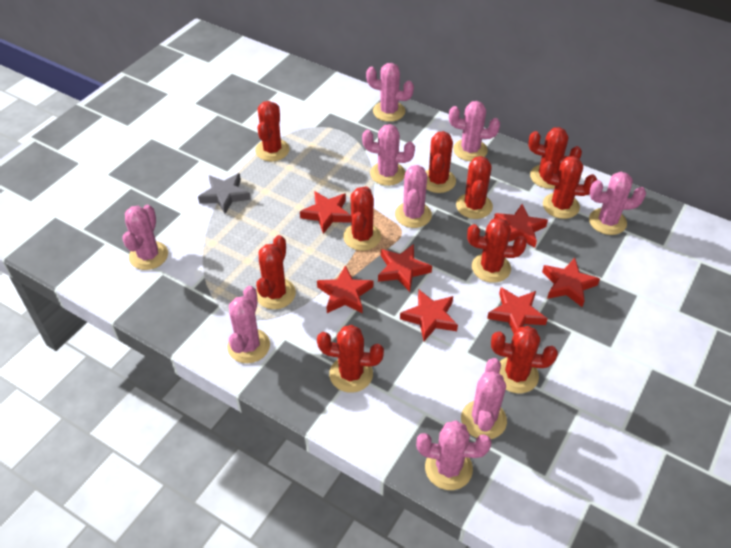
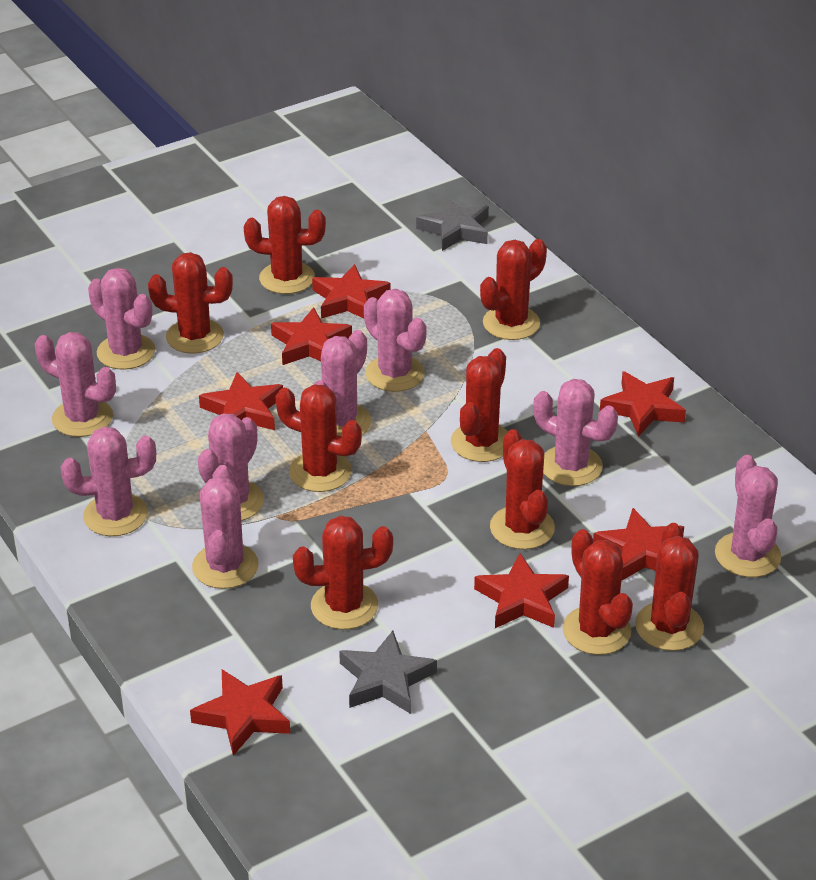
grey star: 1 -> 2
red cactus: 10 -> 9

